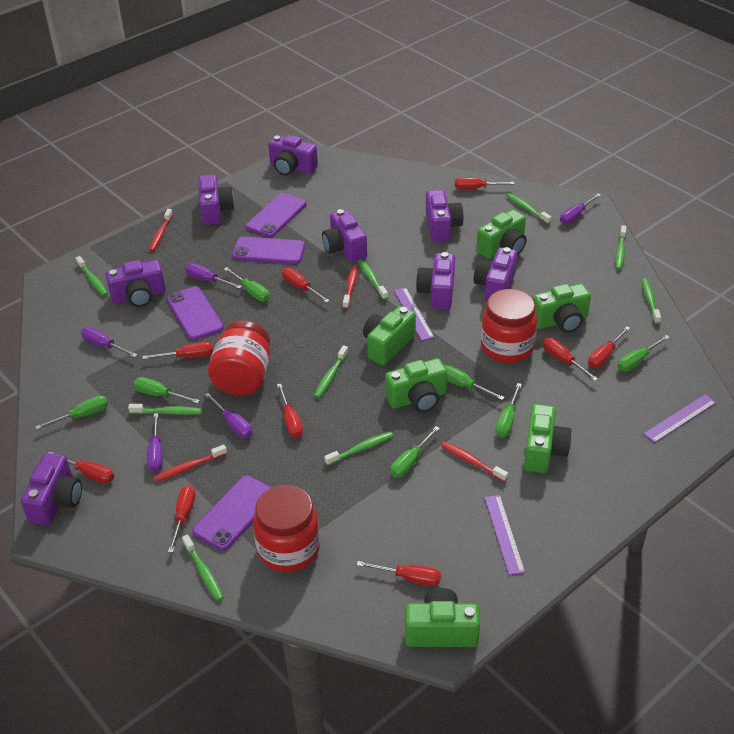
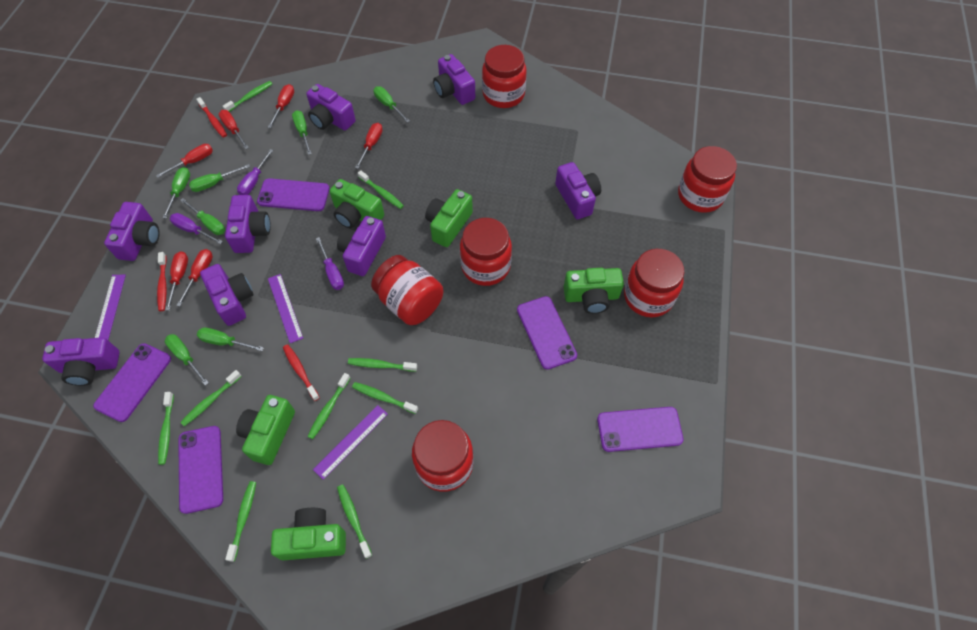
green camera: 6 -> 5
purple phone: 4 -> 5
purple screwdriver: 5 -> 3
red jar: 3 -> 6
red screwdriver: 9 -> 6
red toothbrush: 4 -> 3

